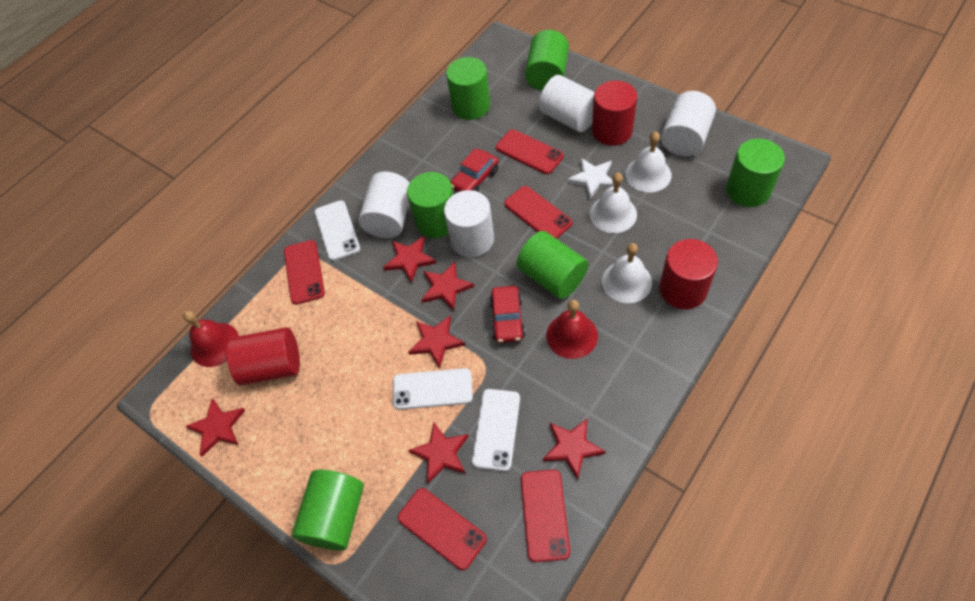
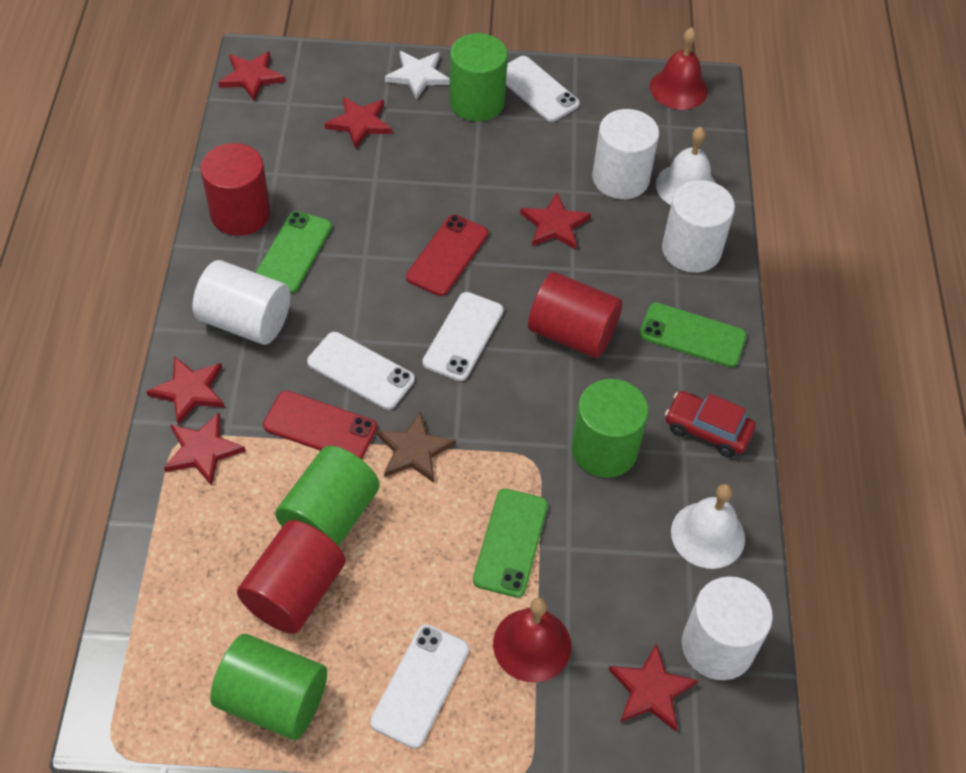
brown star: 0 -> 1
green cylinder: 6 -> 4
green phone: 0 -> 3
red car: 2 -> 1
red phone: 5 -> 2
white bell: 3 -> 2
white phone: 3 -> 4

